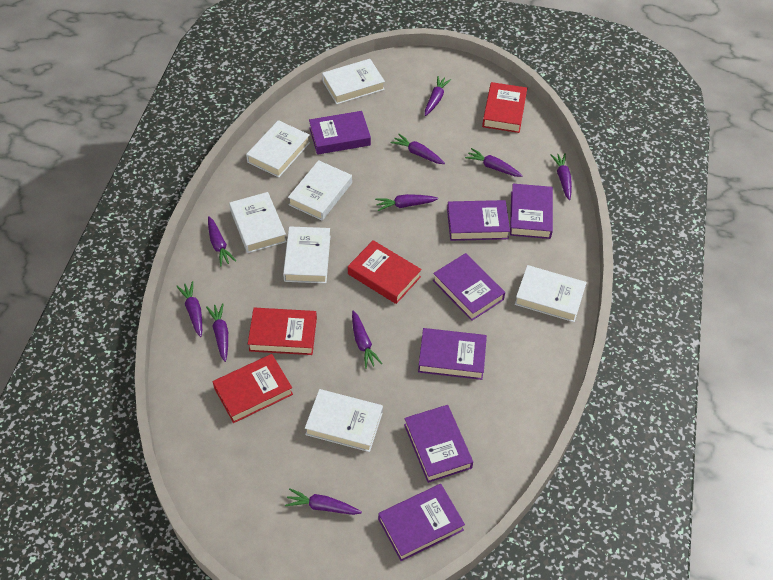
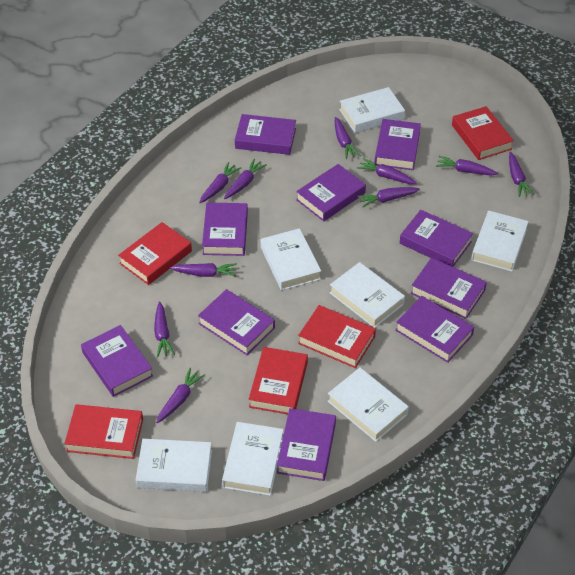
purple book: 7 -> 10
red book: 4 -> 5

